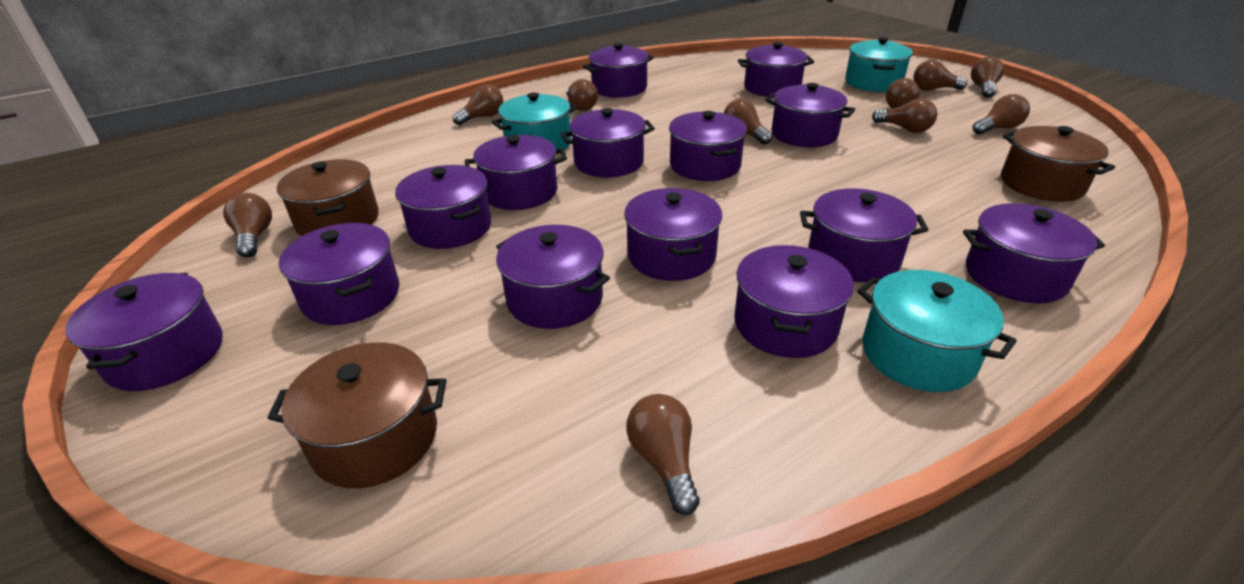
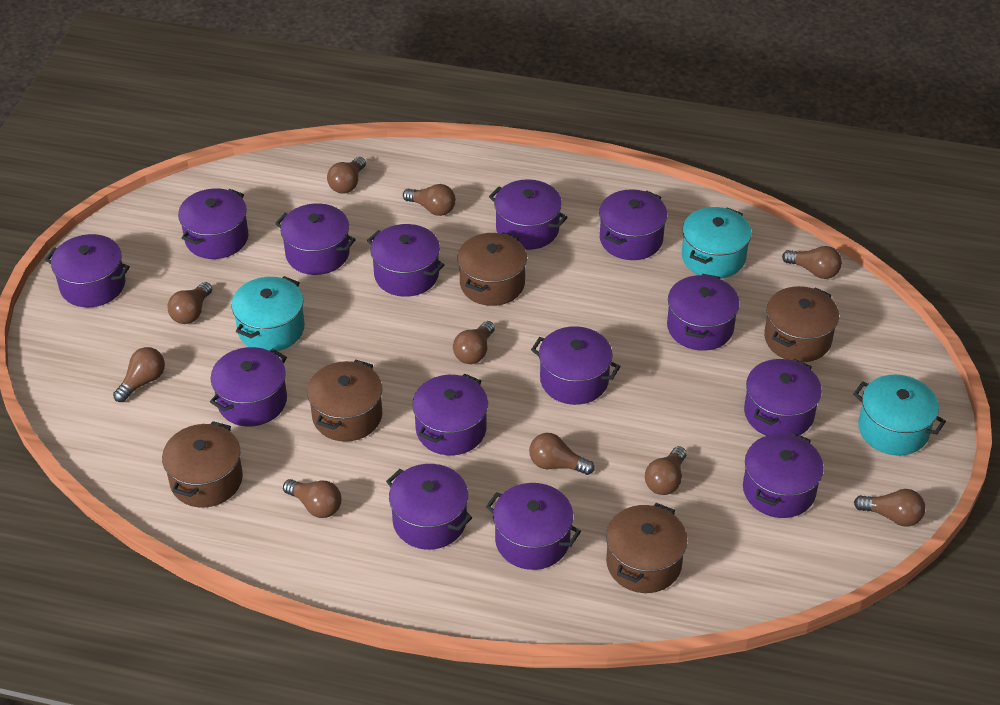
brown pot: 3 -> 5

